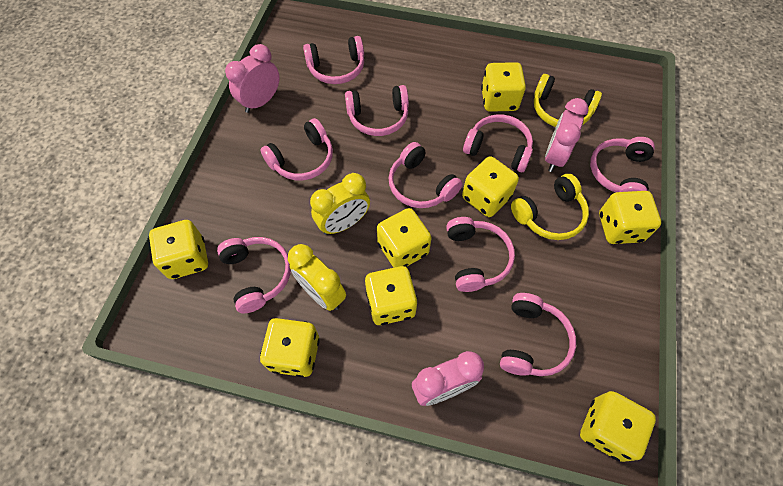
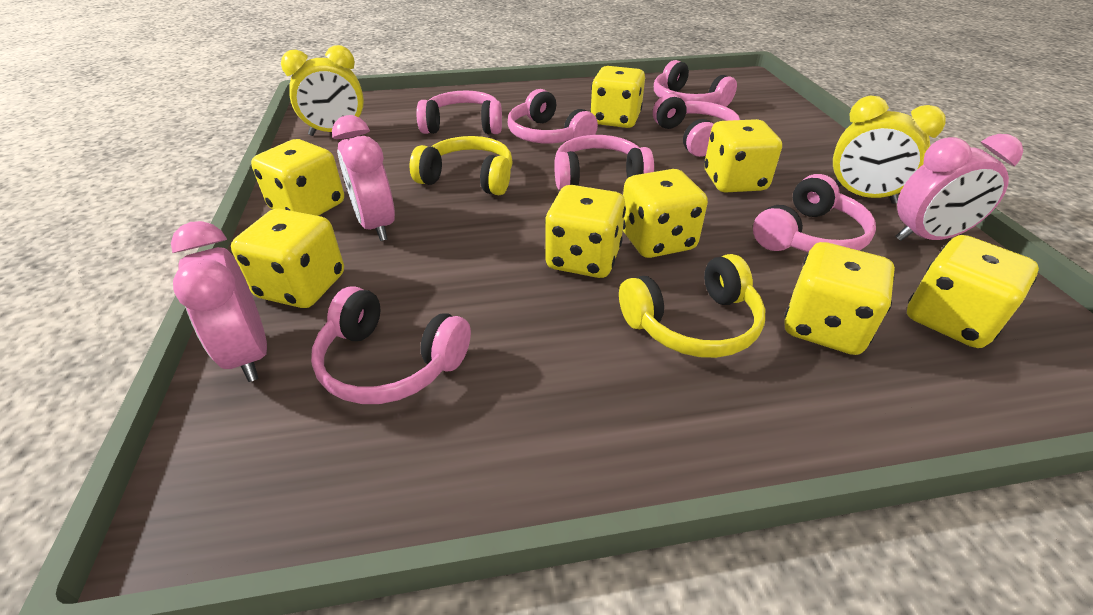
pink headphones: 9 -> 7

